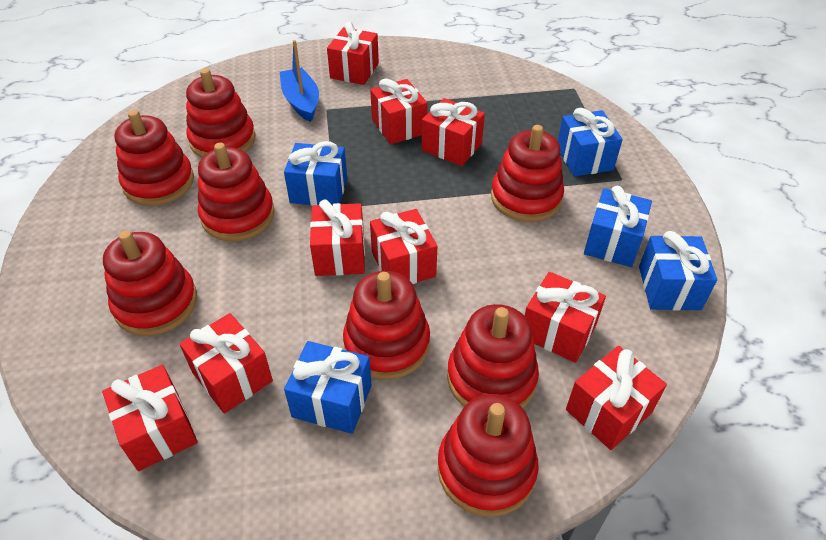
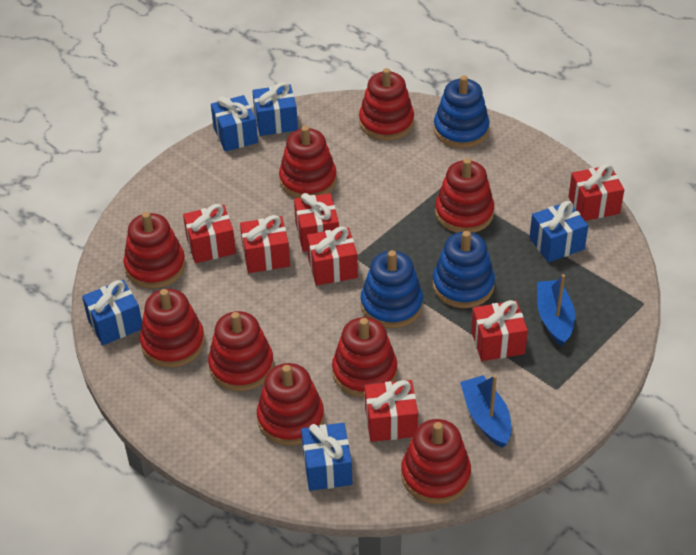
blue boat: 1 -> 2
blue stacking toy: 0 -> 3
red gift: 9 -> 7
red stacking toy: 8 -> 9

